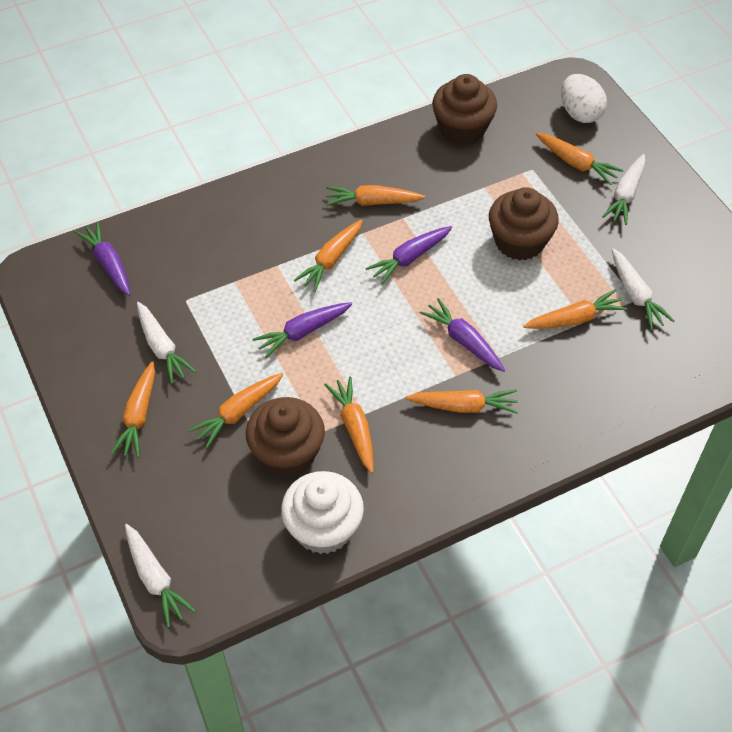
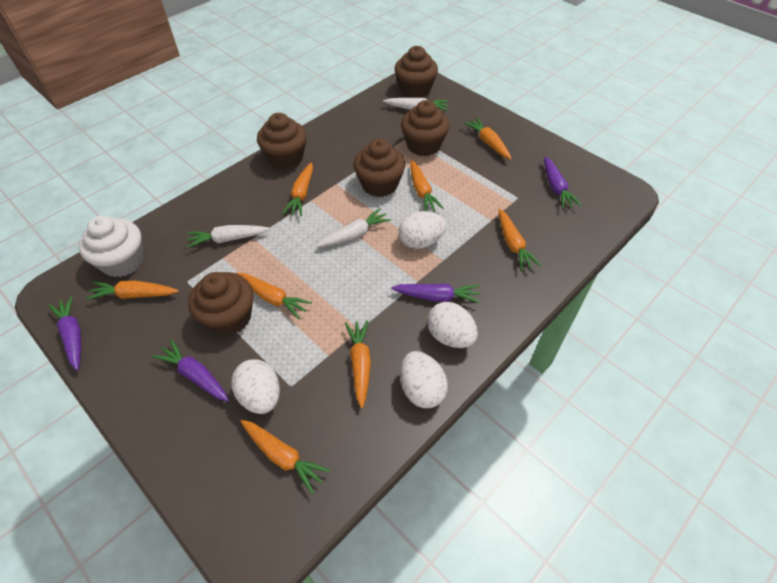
brown cupcake: 3 -> 5
white carrot: 4 -> 3
white egg: 1 -> 4

